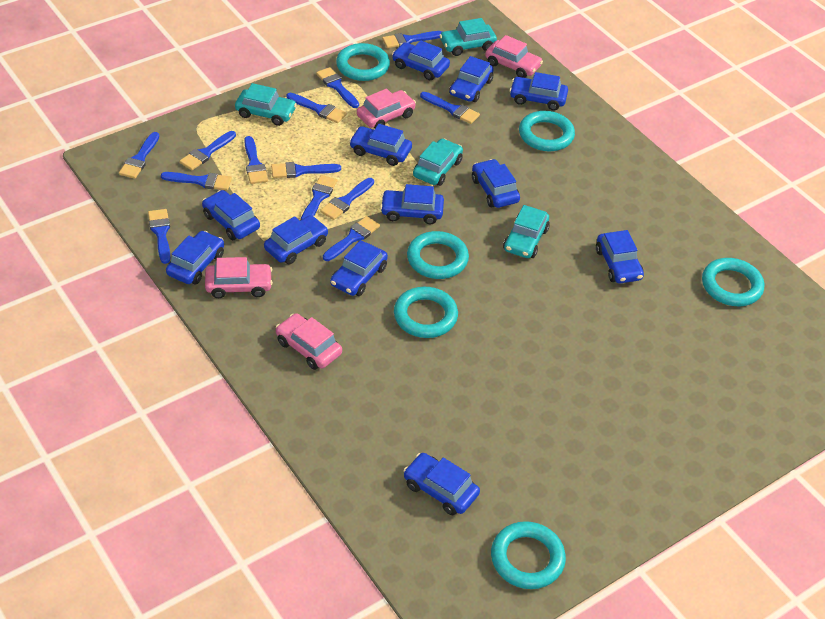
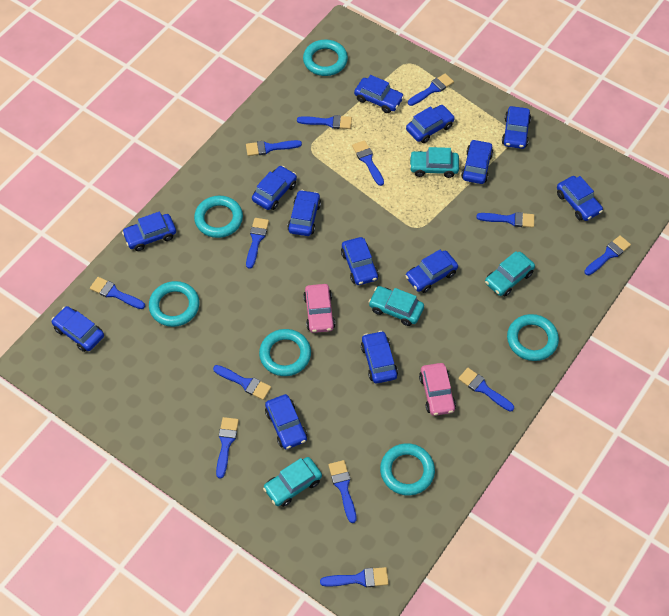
blue car: 12 -> 13
pink car: 4 -> 2

